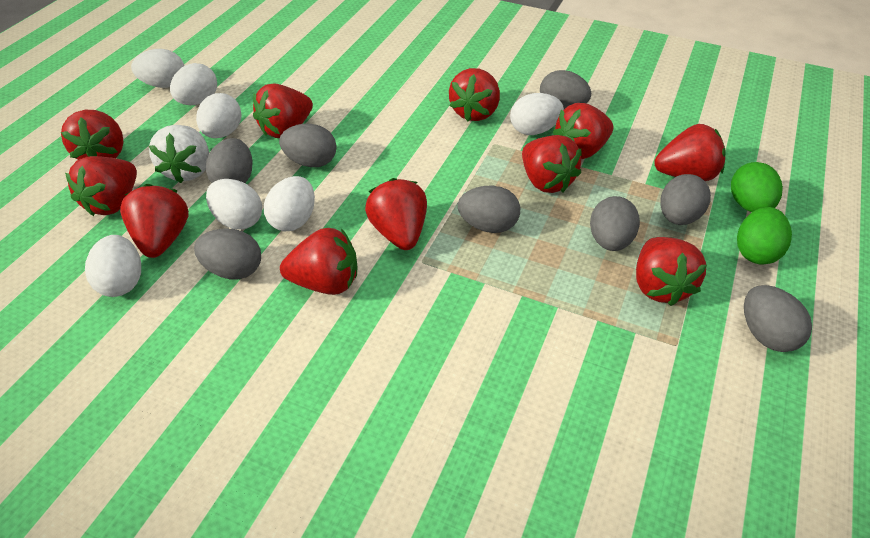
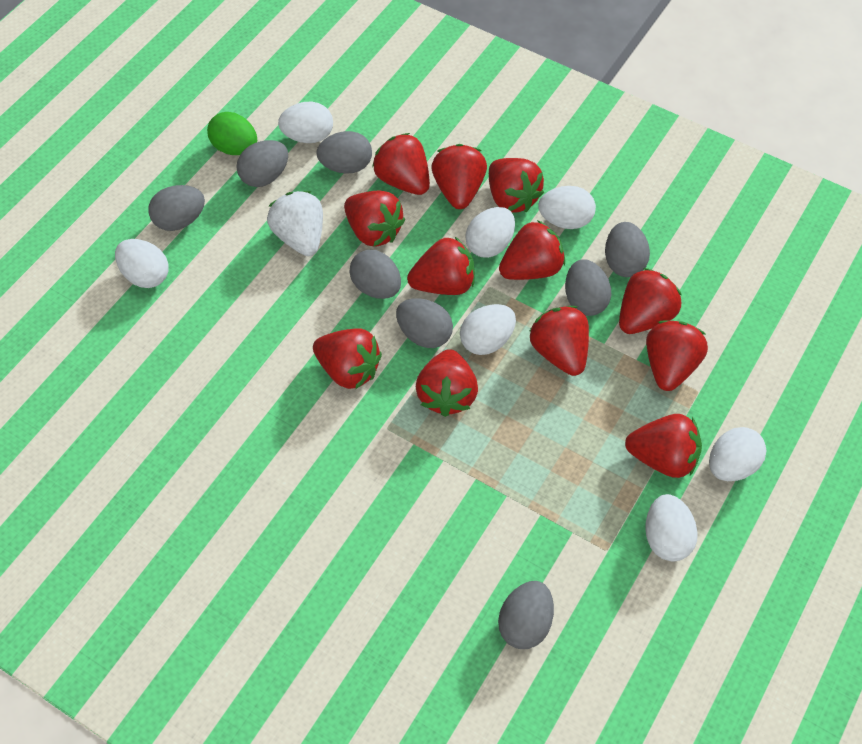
green egg: 2 -> 1
red strawberry: 11 -> 12

